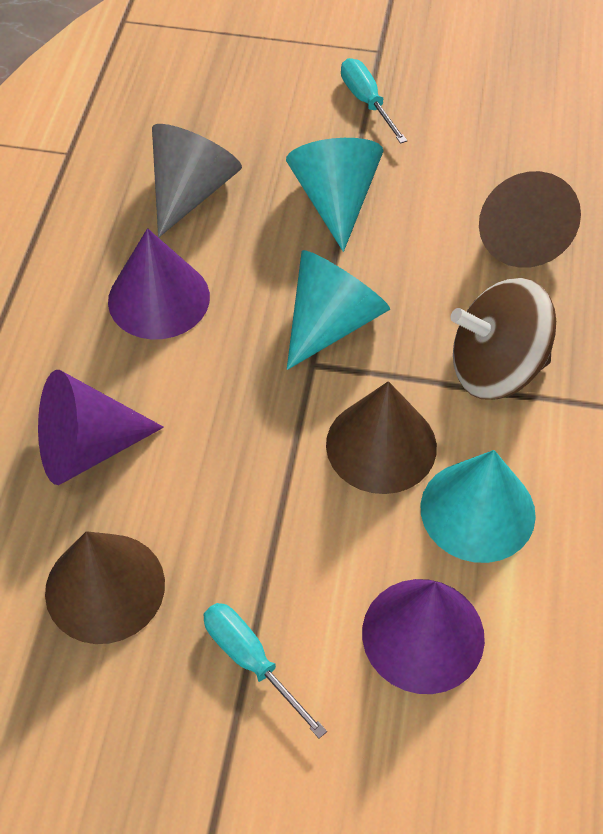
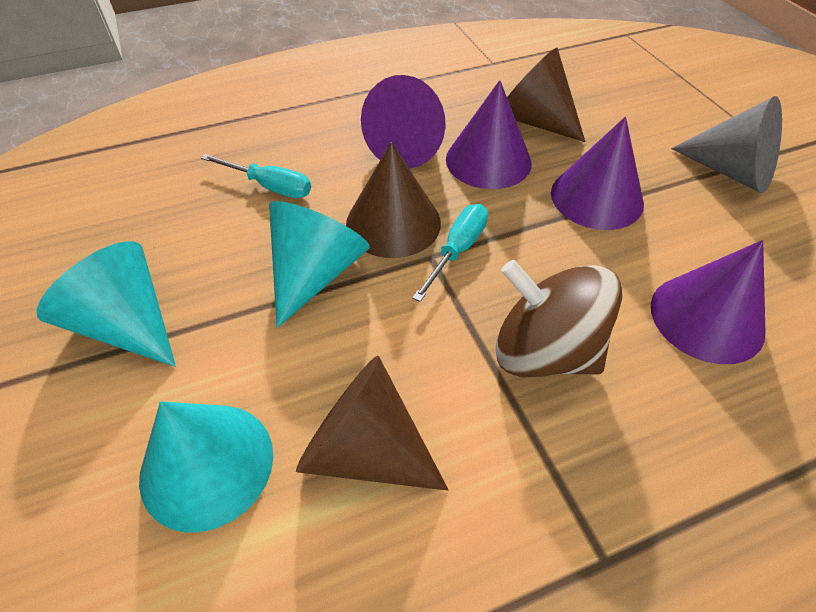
purple cone: 3 -> 4

